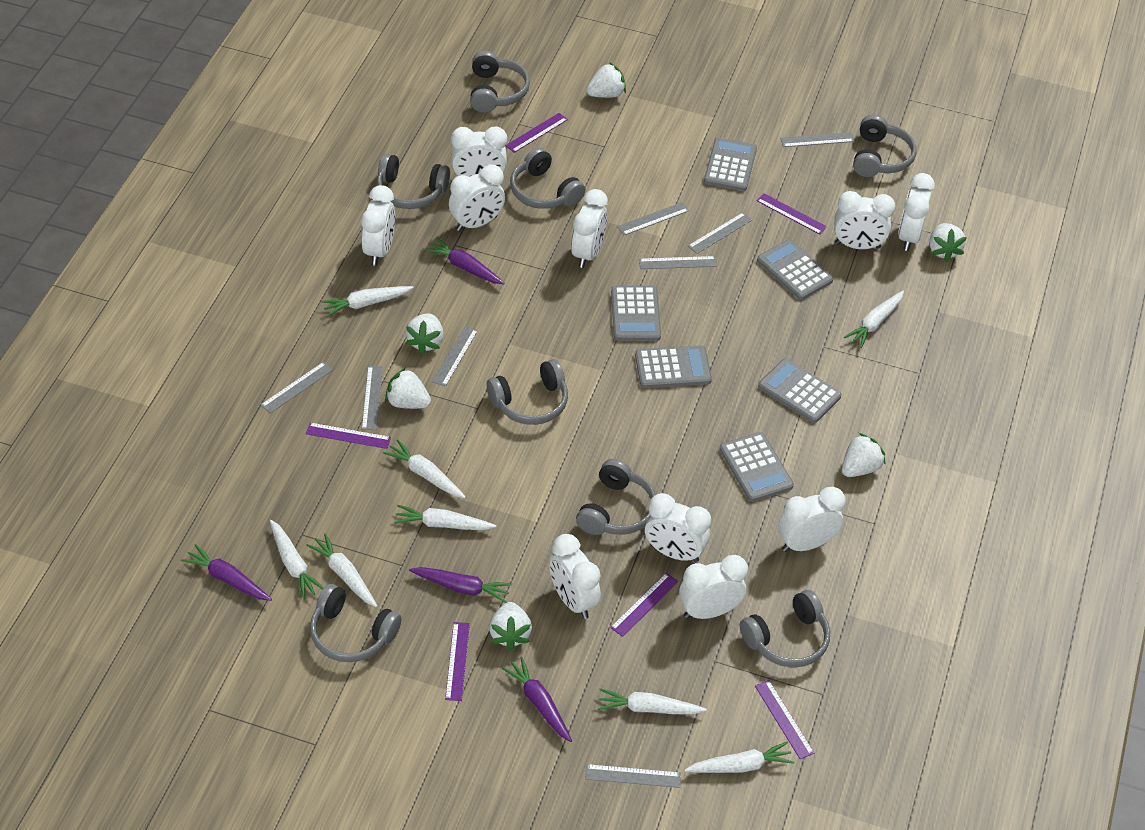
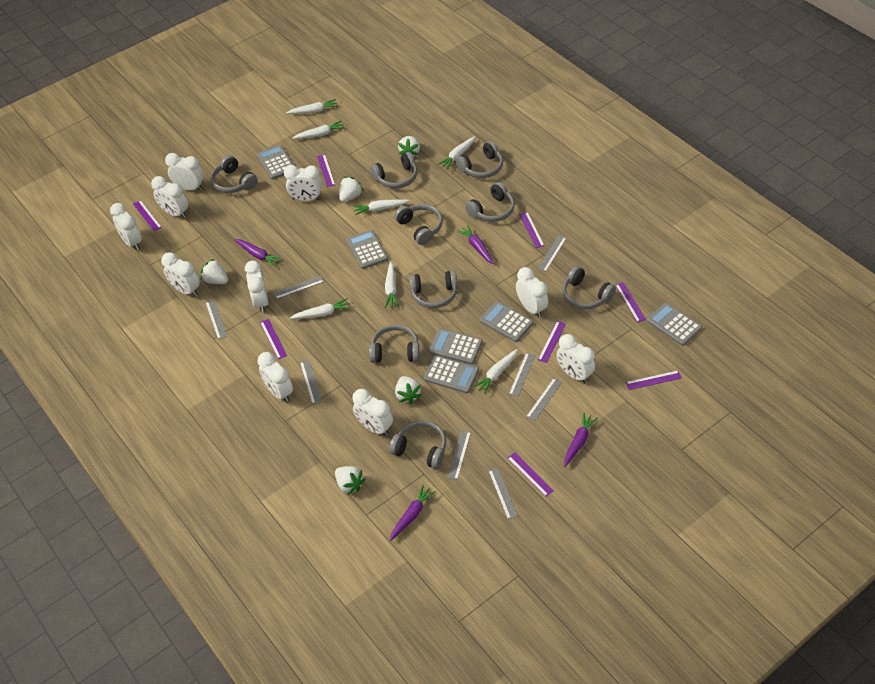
grey headphones: 8 -> 9
purple ruler: 6 -> 8
white carrot: 8 -> 7
white strawberry: 6 -> 5

